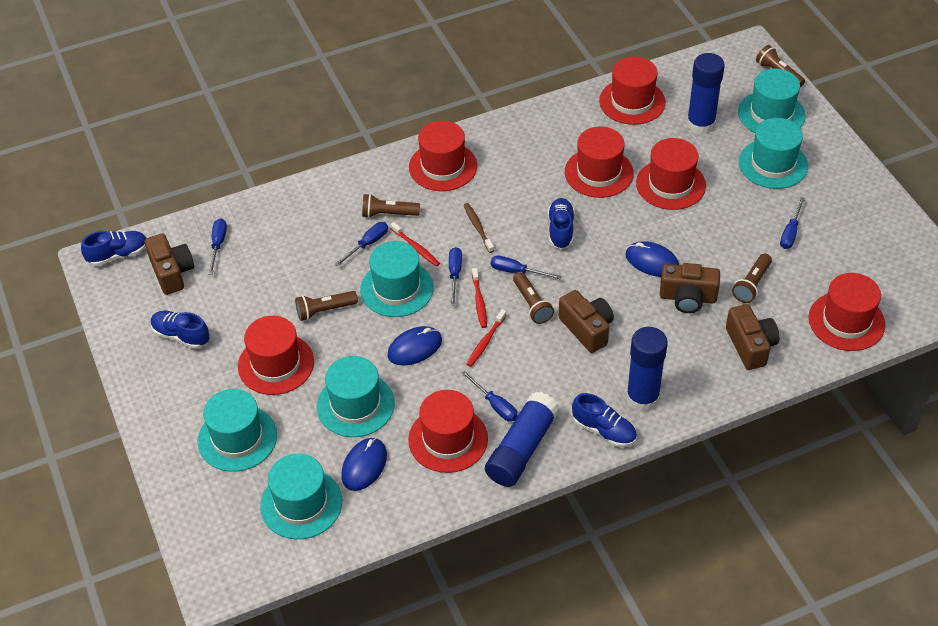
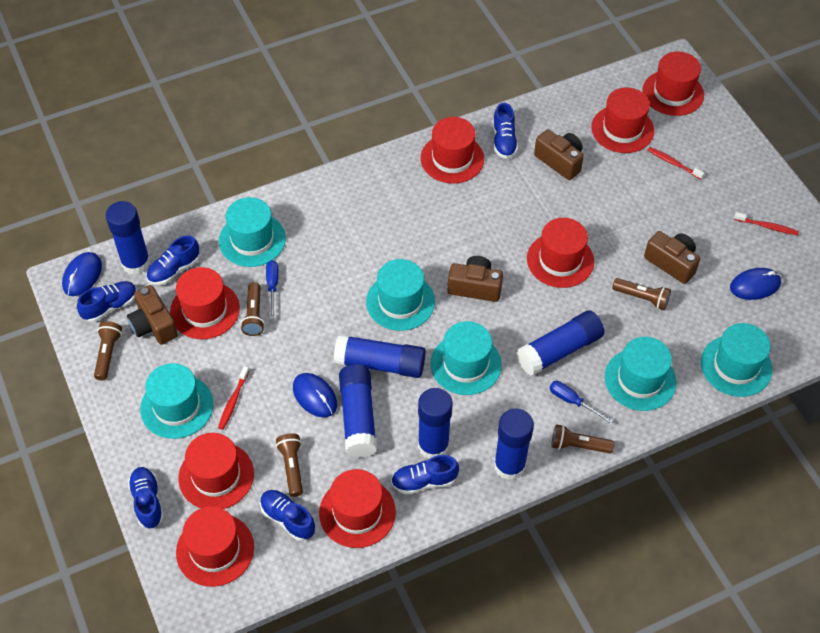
blue glue stick: 3 -> 6
blue screwdriver: 6 -> 2
blue shoe: 4 -> 6
brown toothbrush: 1 -> 0
red hat: 7 -> 8

